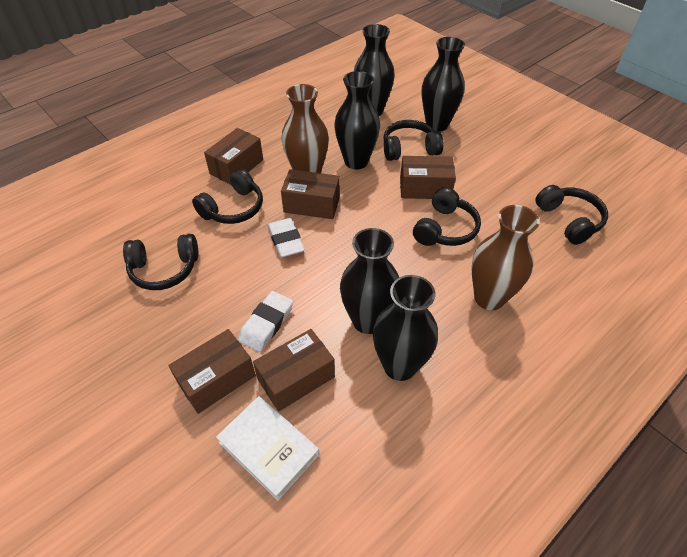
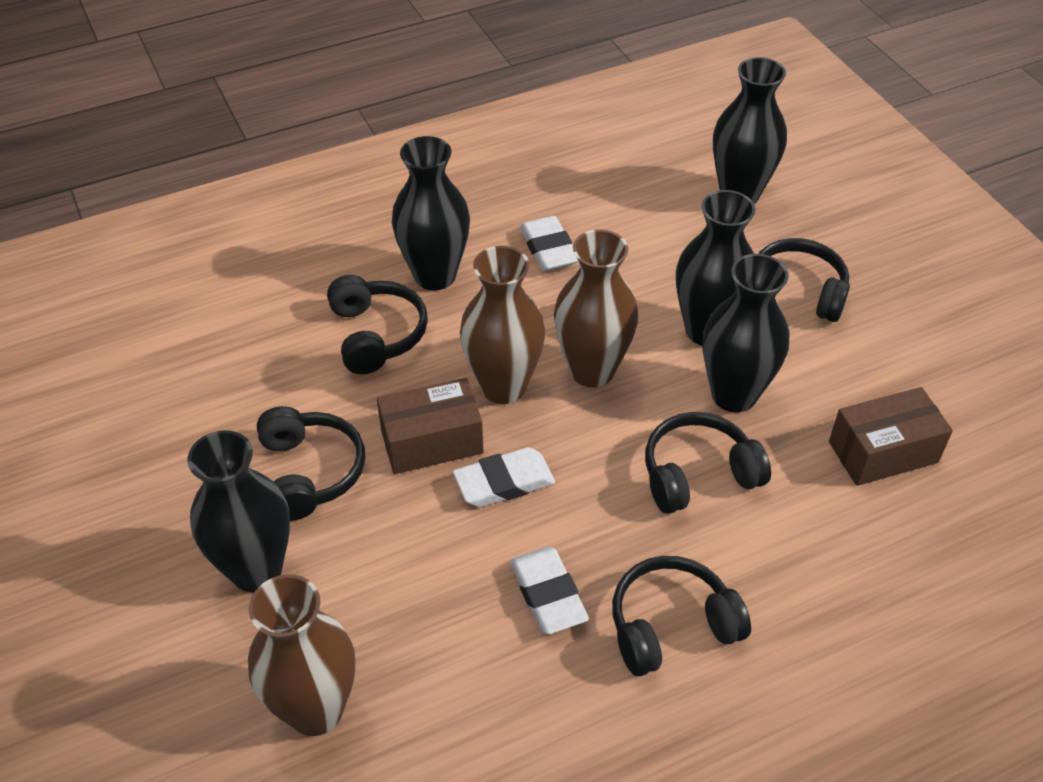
brown box: 5 -> 2
brown vase: 2 -> 3
white book: 1 -> 0
white eraser: 2 -> 3

